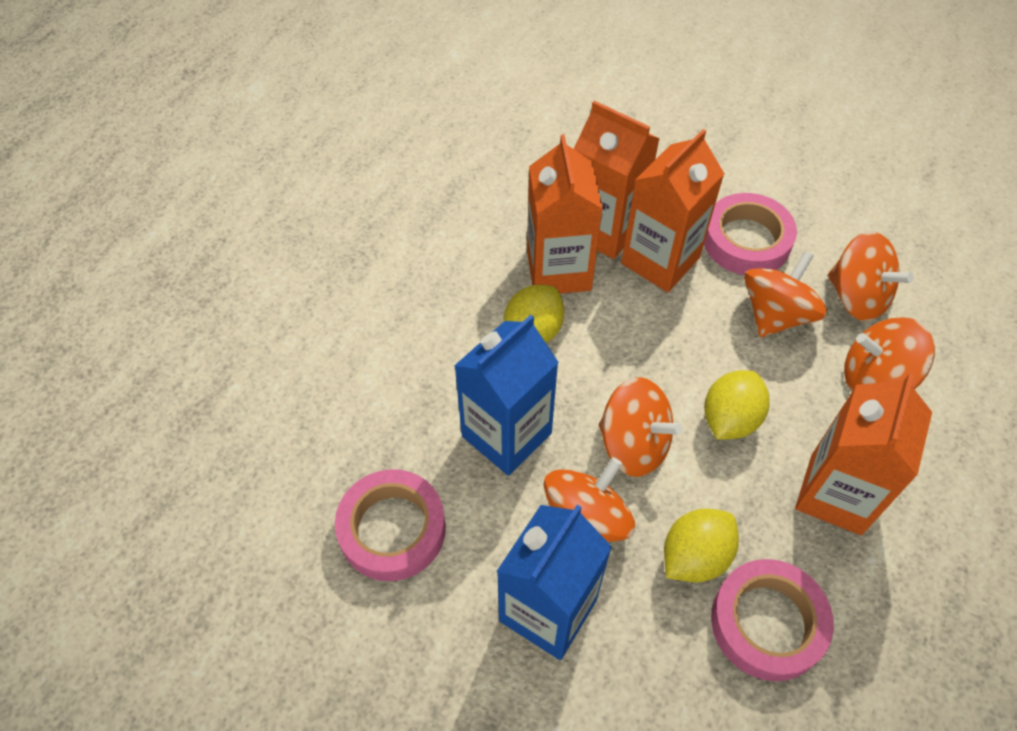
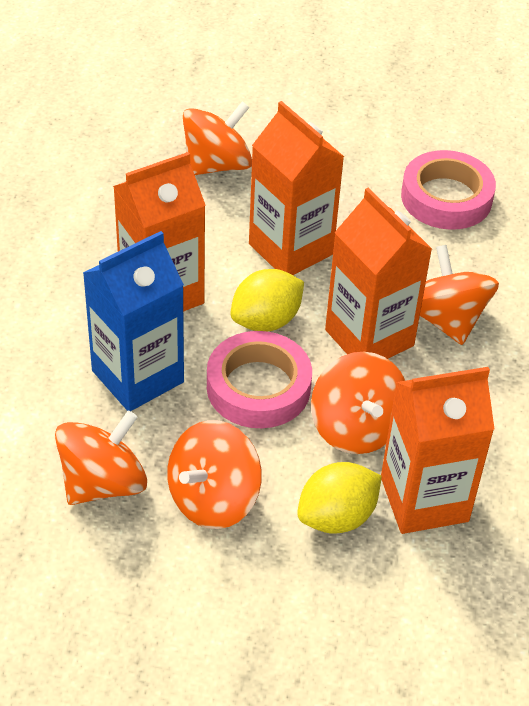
blue carton: 2 -> 1
pink tape: 3 -> 2
yellow lemon: 3 -> 2

